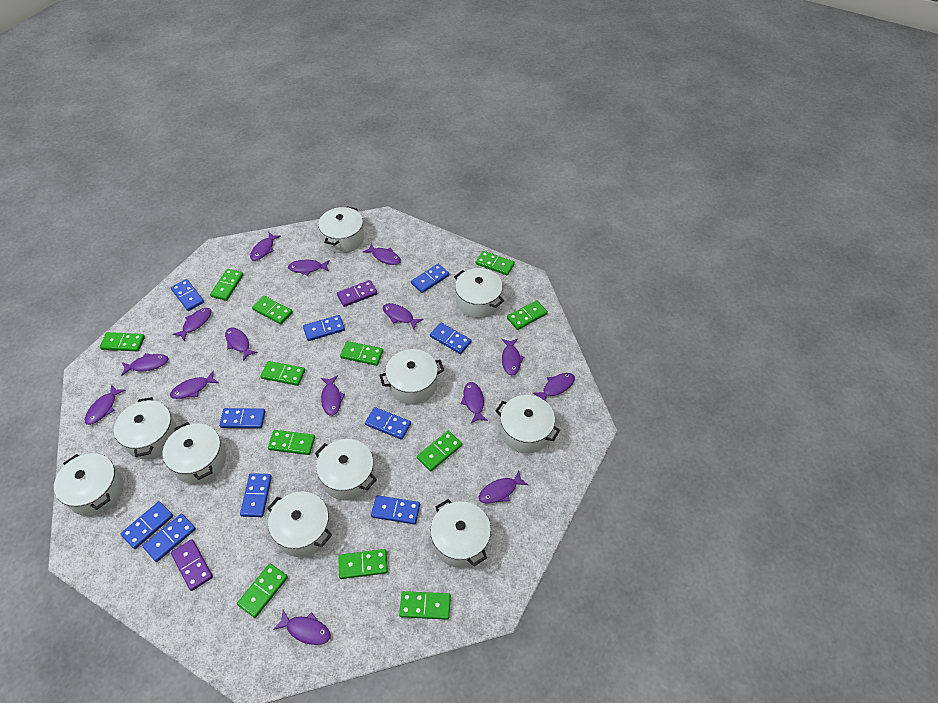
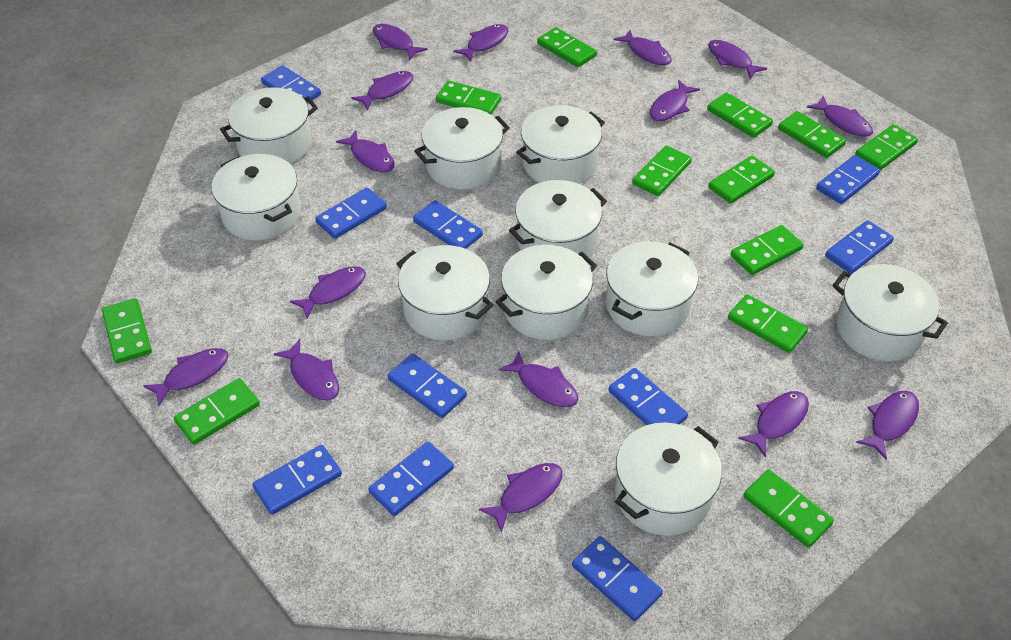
purple domino: 2 -> 0

